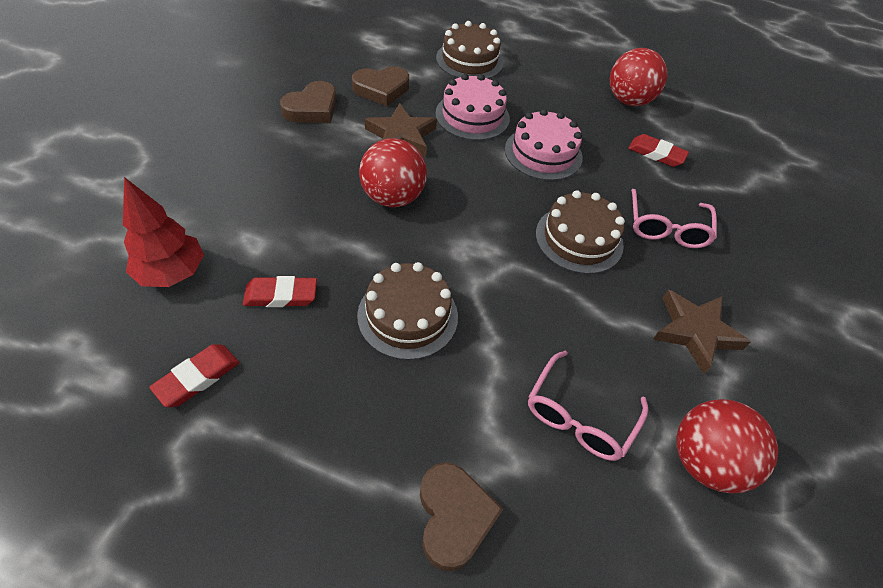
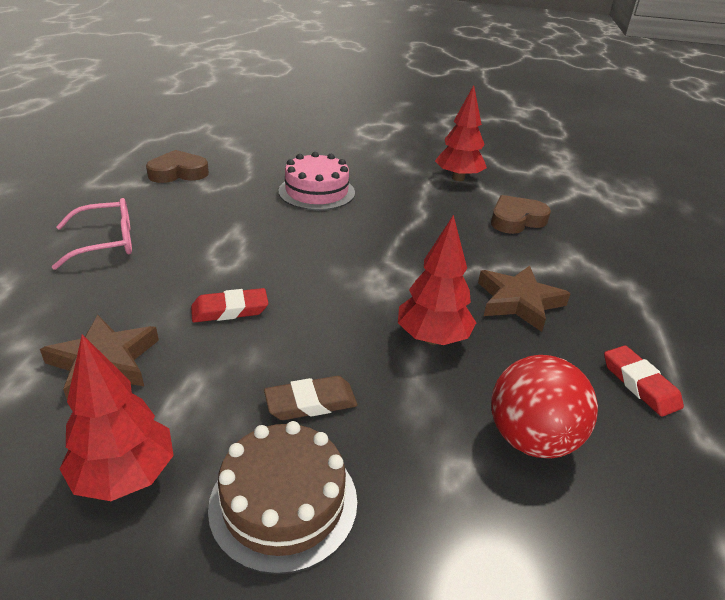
brown cake: 3 -> 1
brown eraser: 0 -> 1
brown heart: 3 -> 2
pink cake: 2 -> 1
pink glasses: 2 -> 1
red ball: 3 -> 1
red eraser: 3 -> 2
red tree: 1 -> 3

